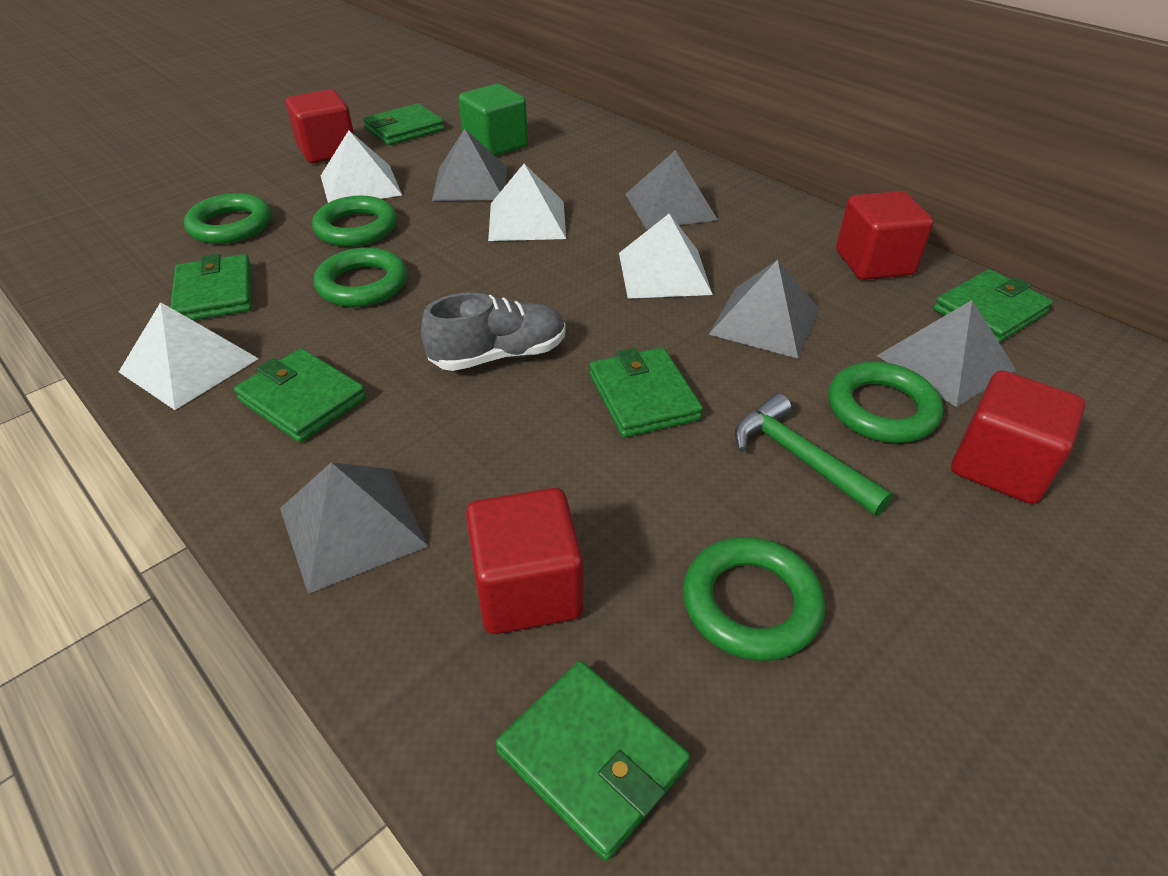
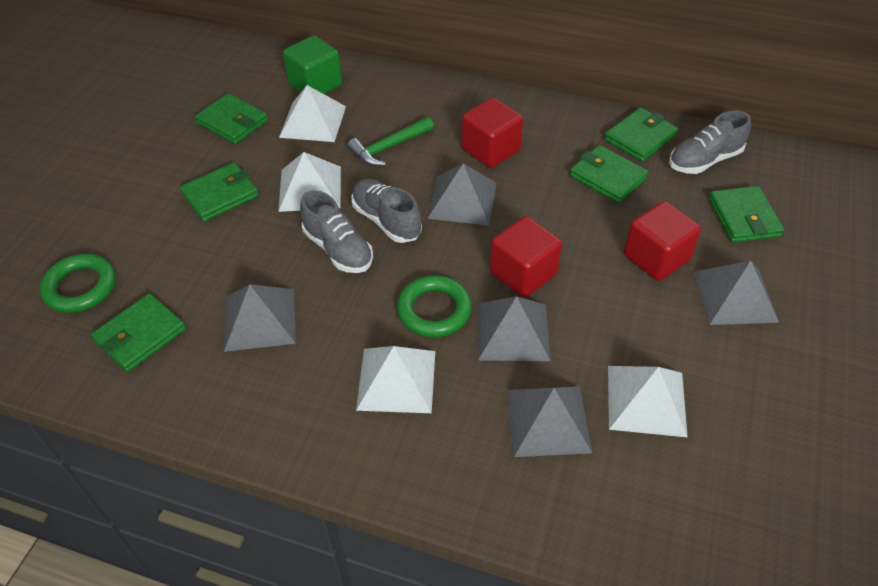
green ring: 5 -> 2
grey shoe: 1 -> 3
red cube: 4 -> 3

